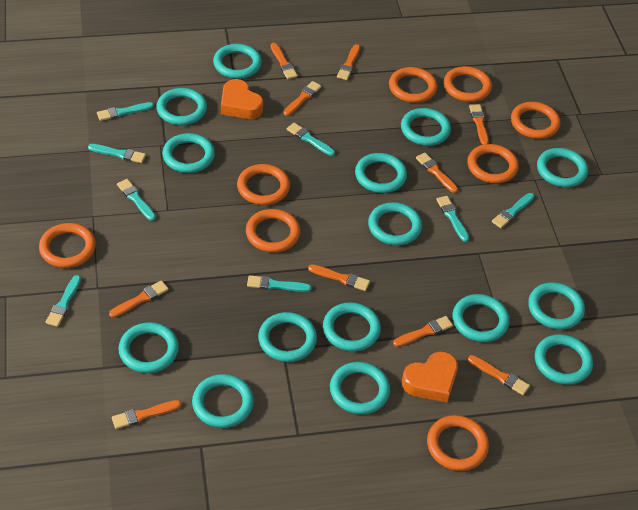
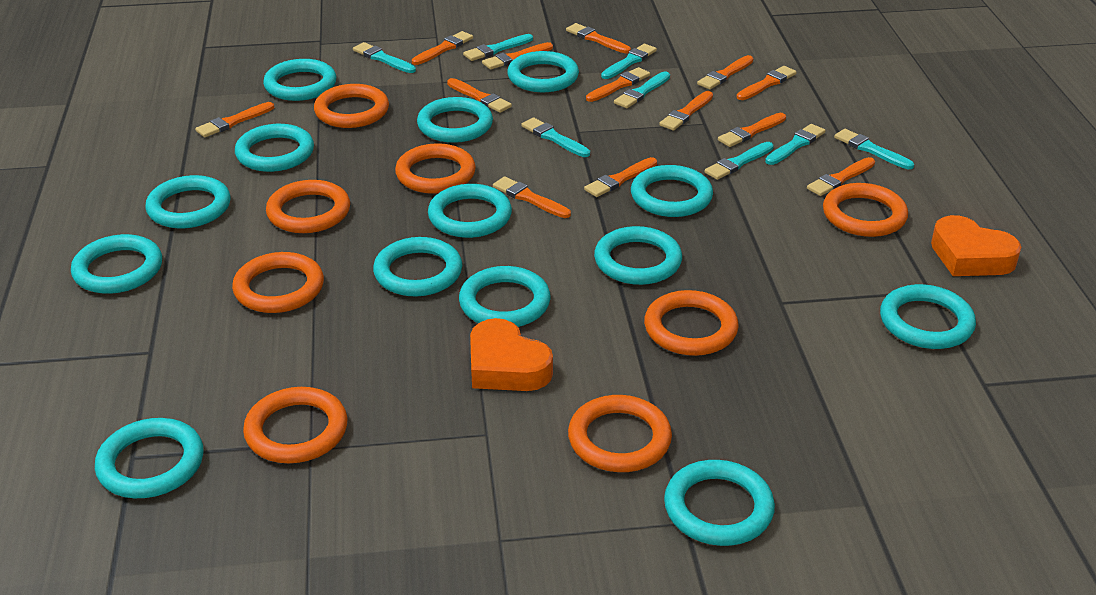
orange brush: 10 -> 13
turquoise ring: 15 -> 14

